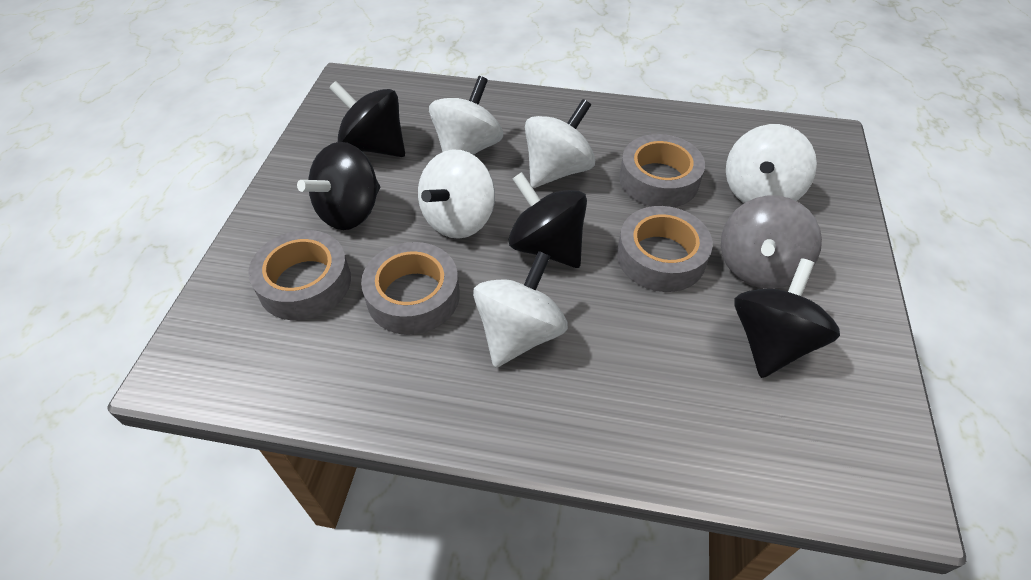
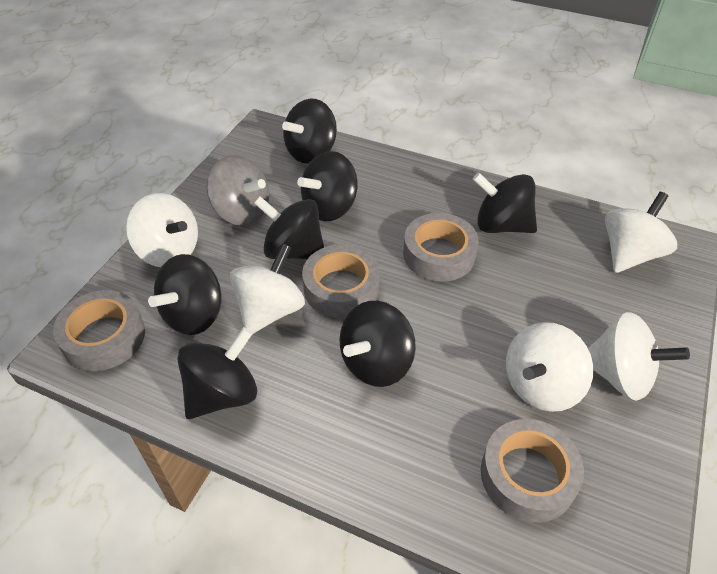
black spinning top: 4 -> 7

